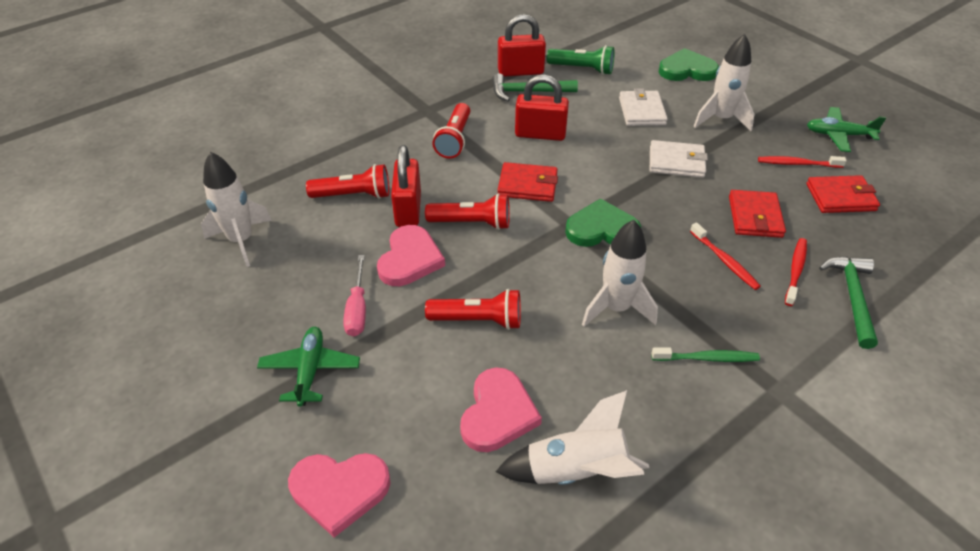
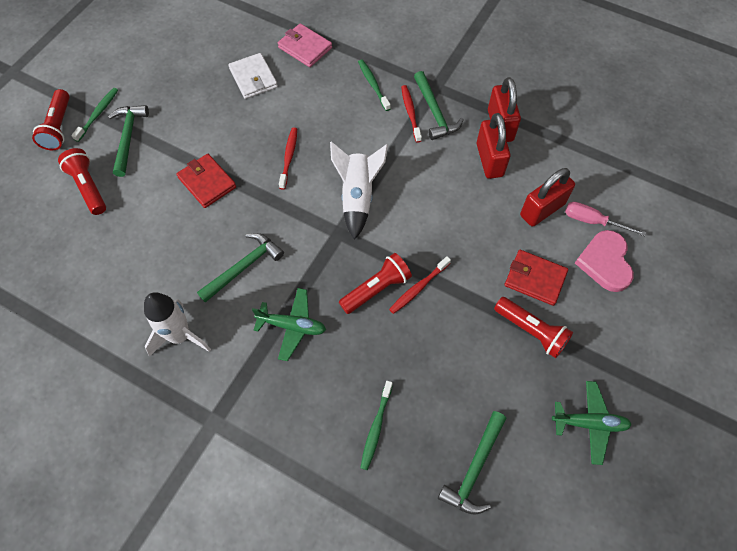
green flashlight: 1 -> 0
green hammer: 2 -> 4
green heart: 2 -> 0
green toothbrush: 1 -> 3
pink heart: 3 -> 1
pink wallet: 0 -> 1
red wallet: 3 -> 2
white rocket: 4 -> 2
white wallet: 2 -> 1

